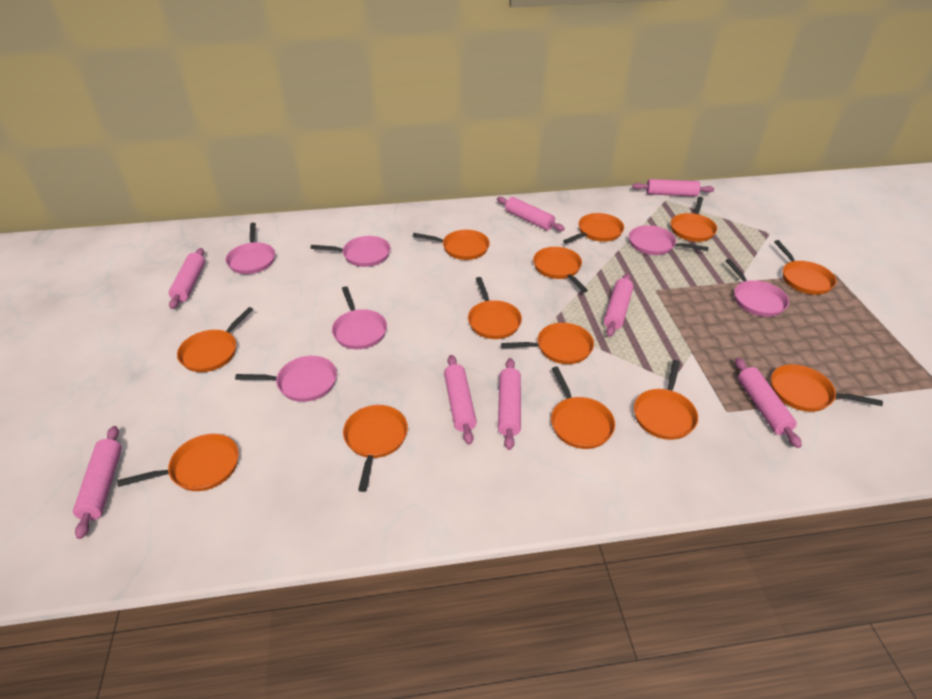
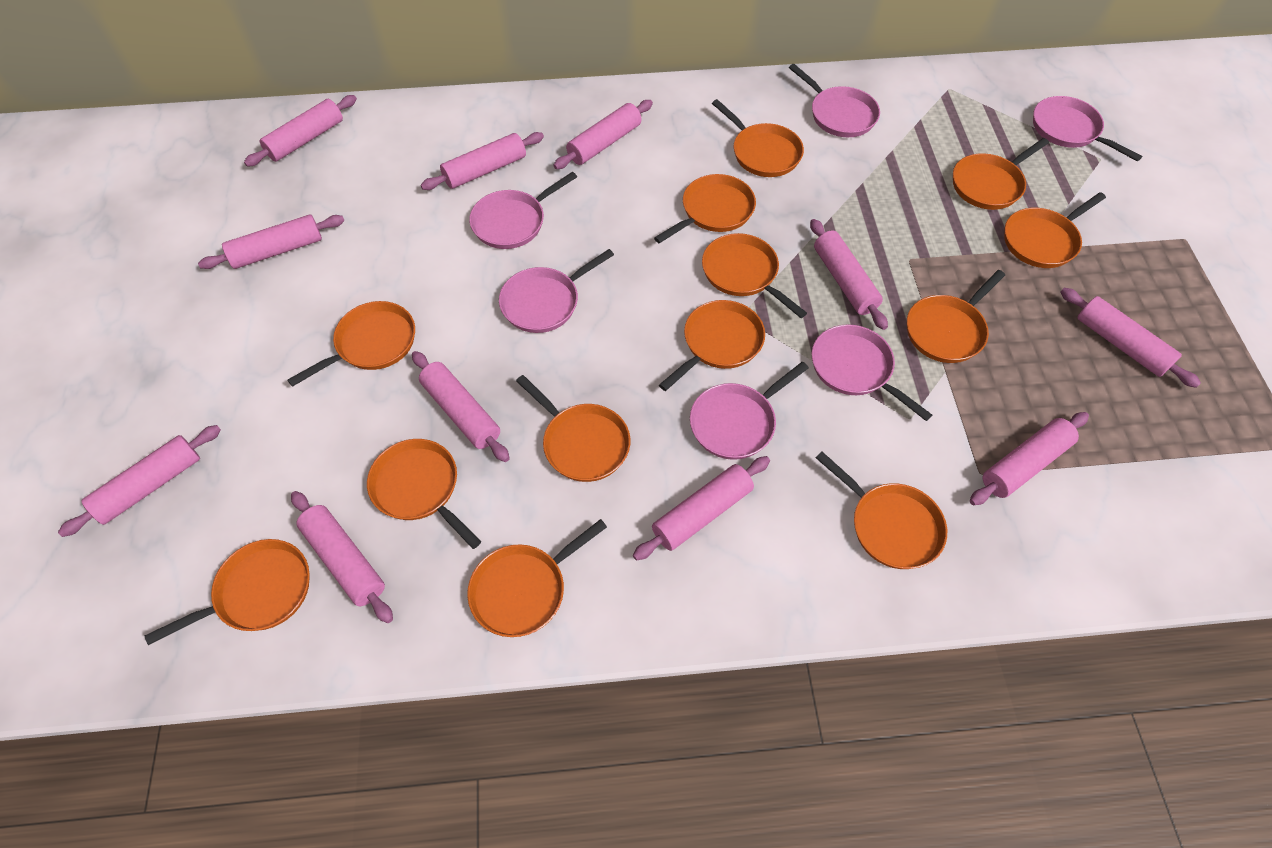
pink rolling pin: 8 -> 11

